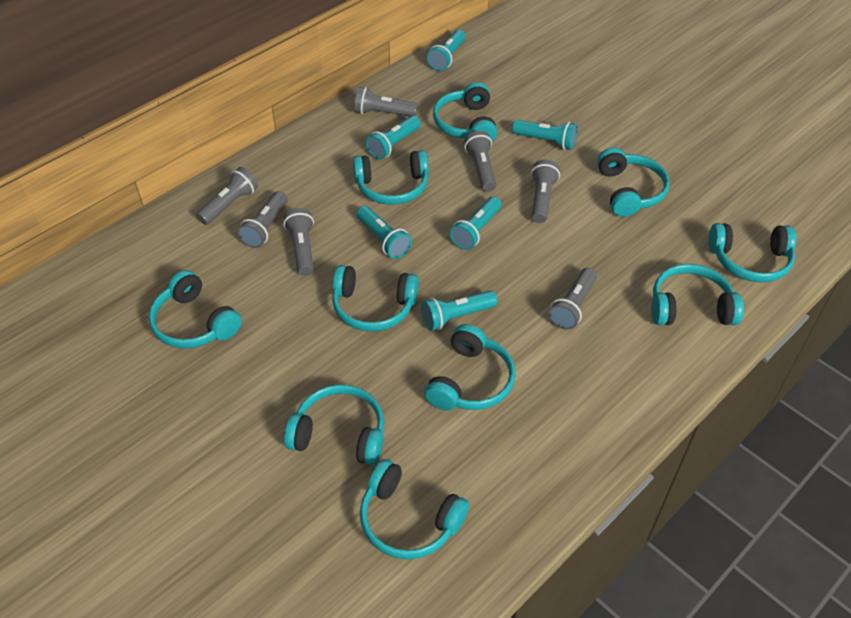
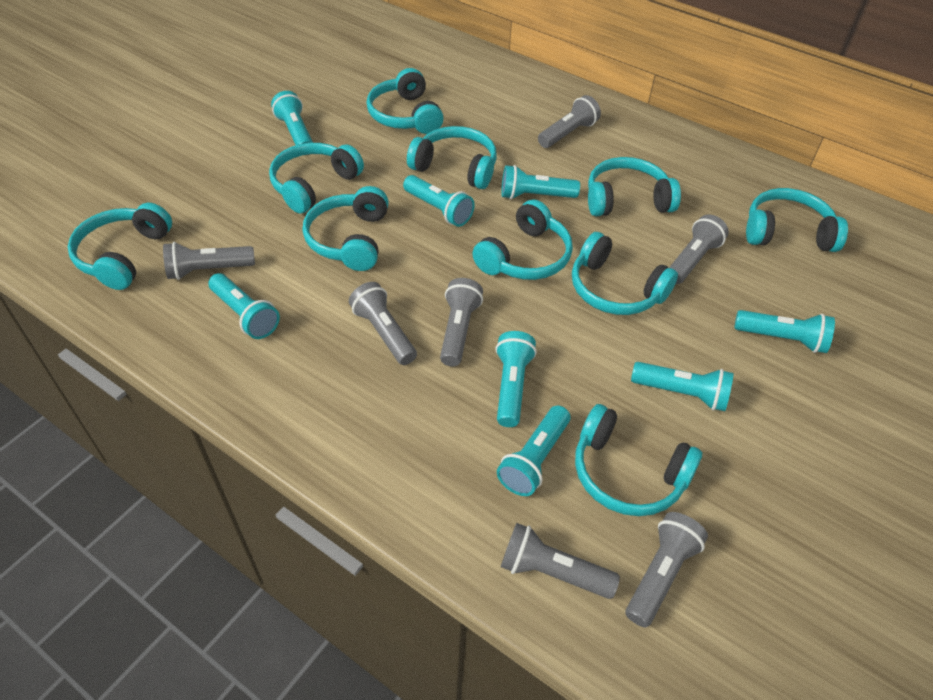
turquoise flashlight: 6 -> 8

